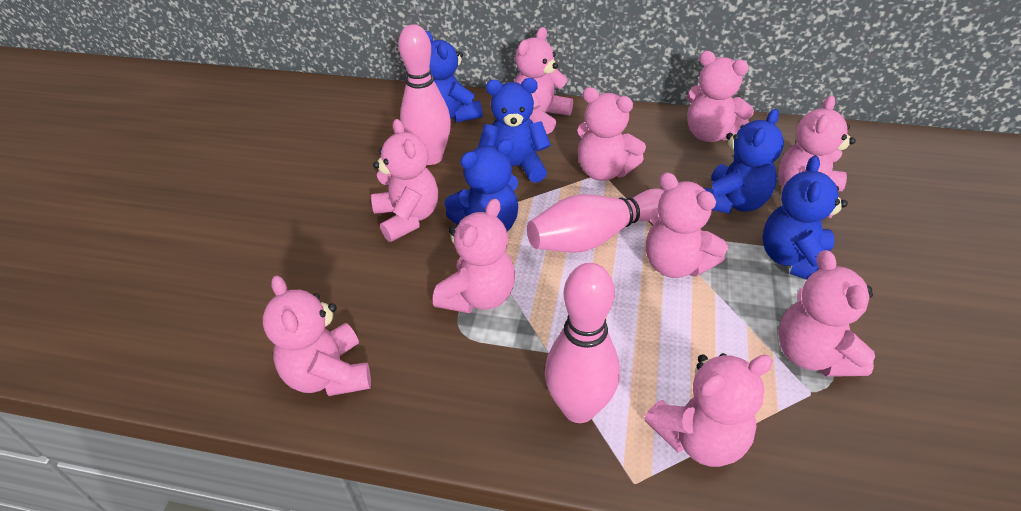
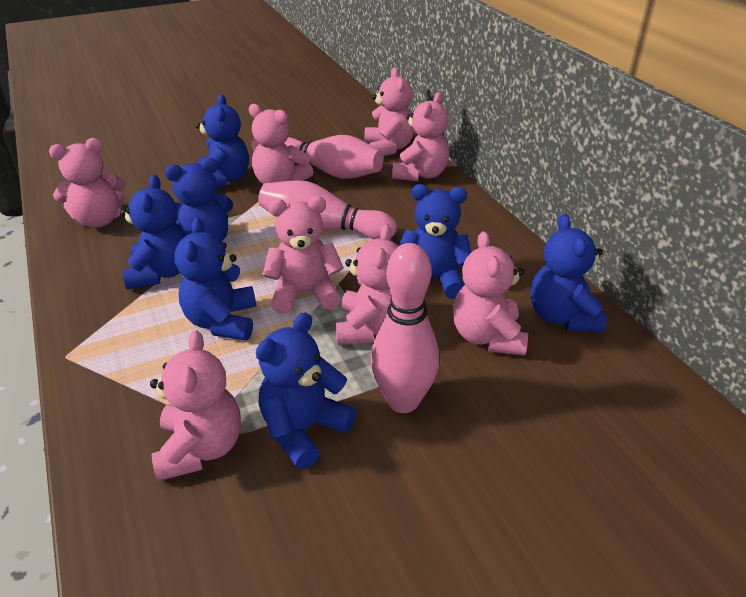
blue teddy bear: 5 -> 7
pink teddy bear: 10 -> 8

